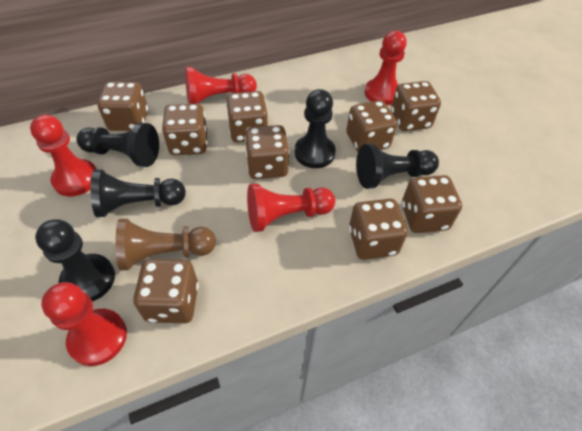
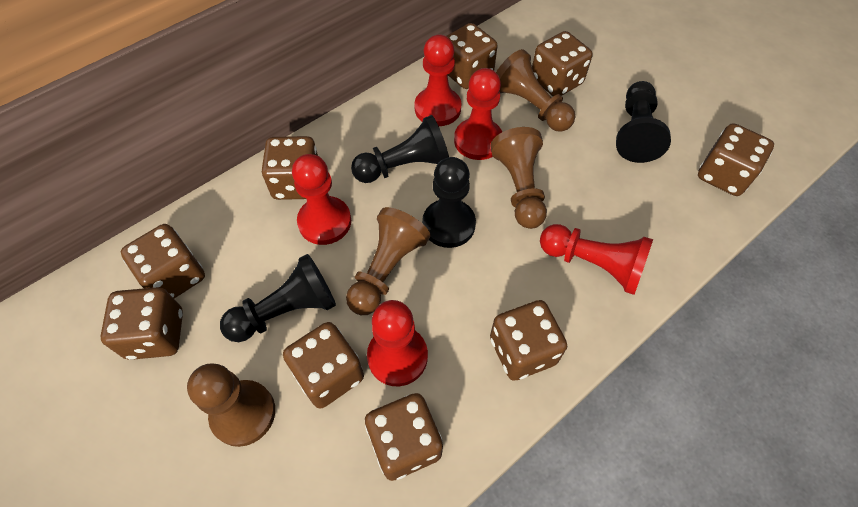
black pawn: 5 -> 4
brown pawn: 1 -> 4

